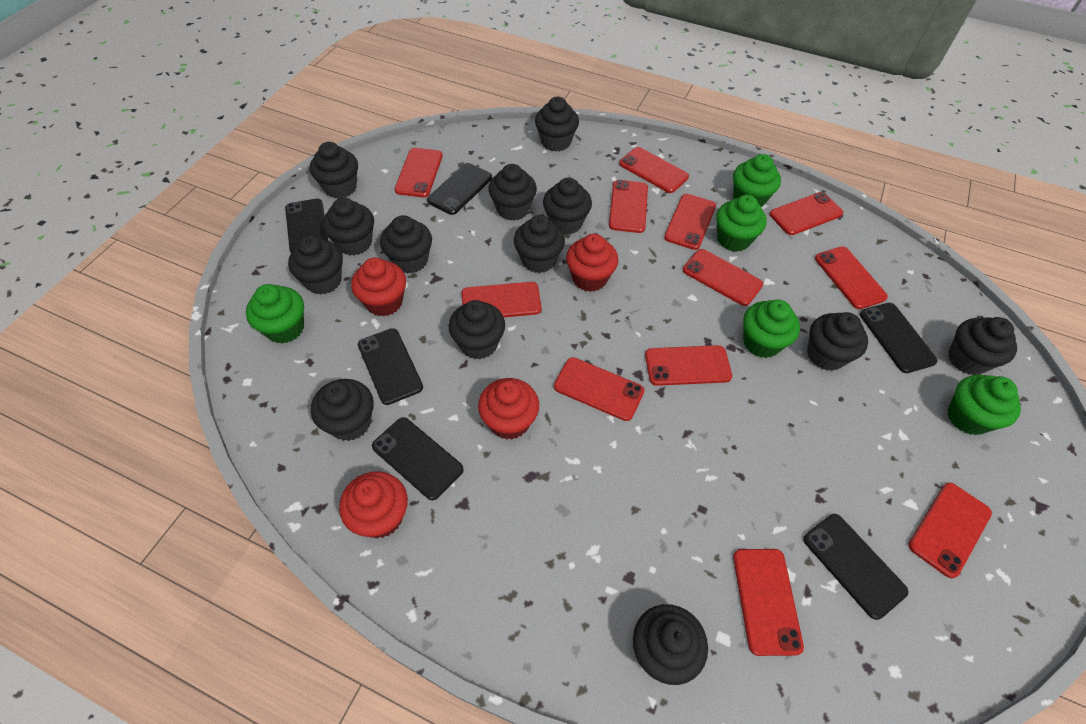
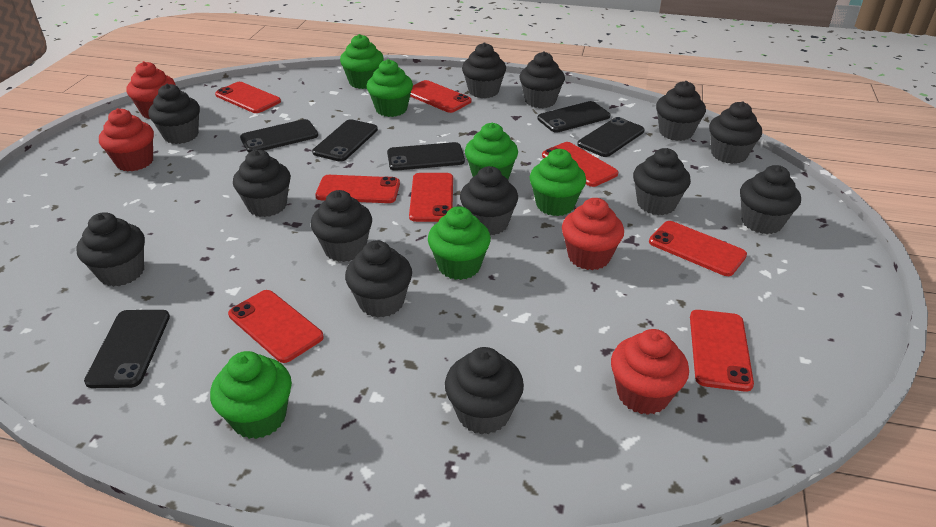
green cupcake: 5 -> 6
red phone: 12 -> 8

